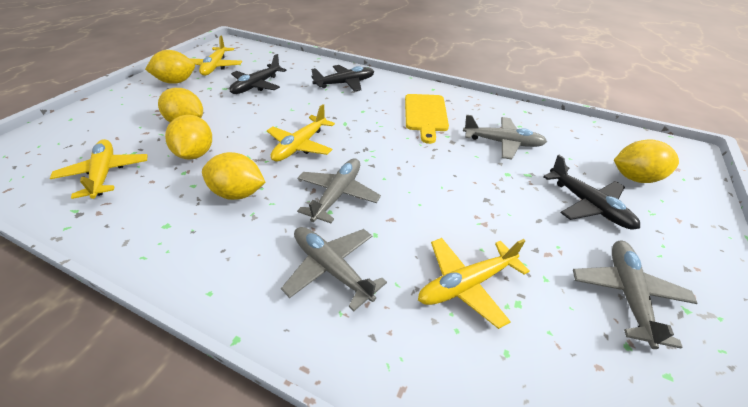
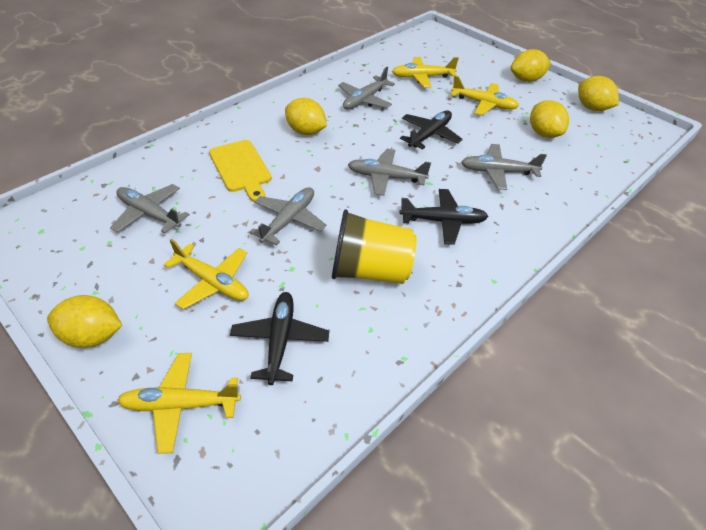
grey plane: 4 -> 5
yellow cup: 0 -> 1

